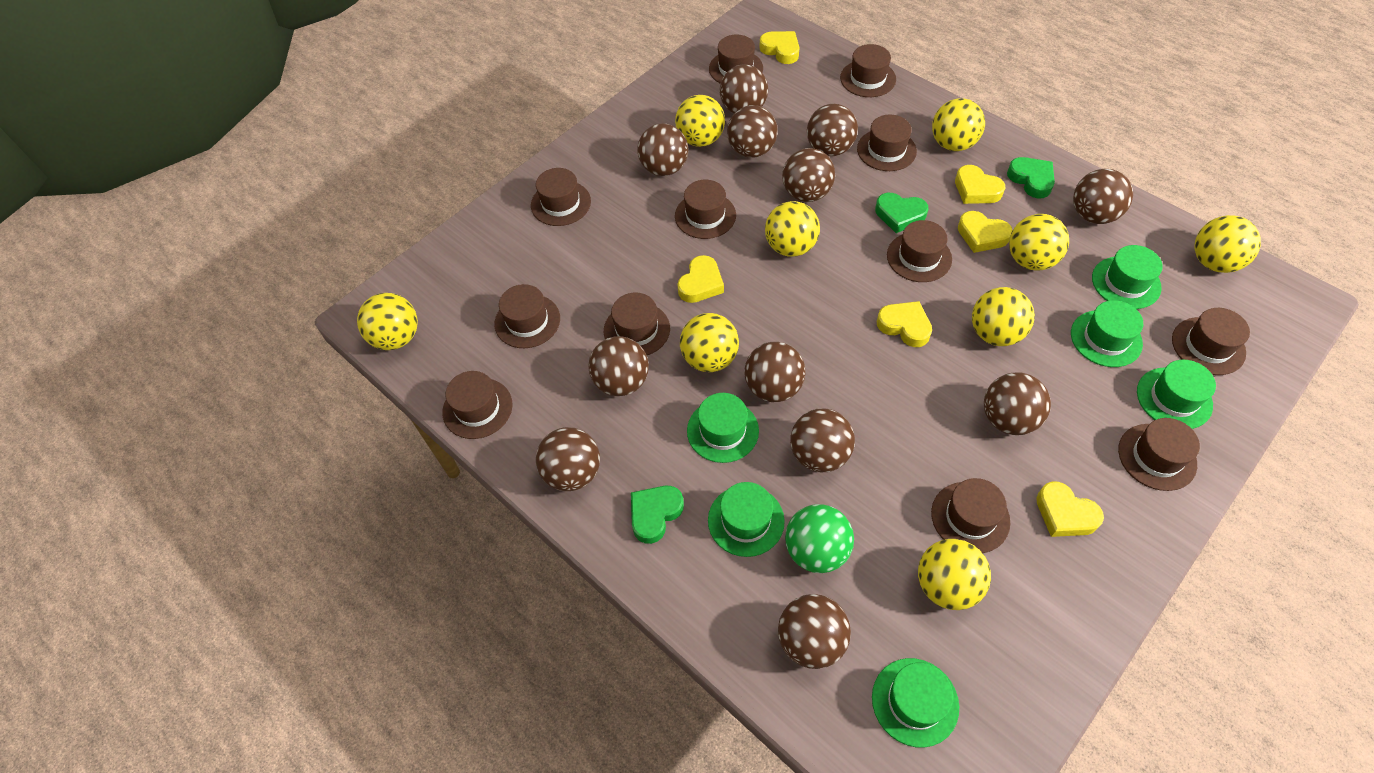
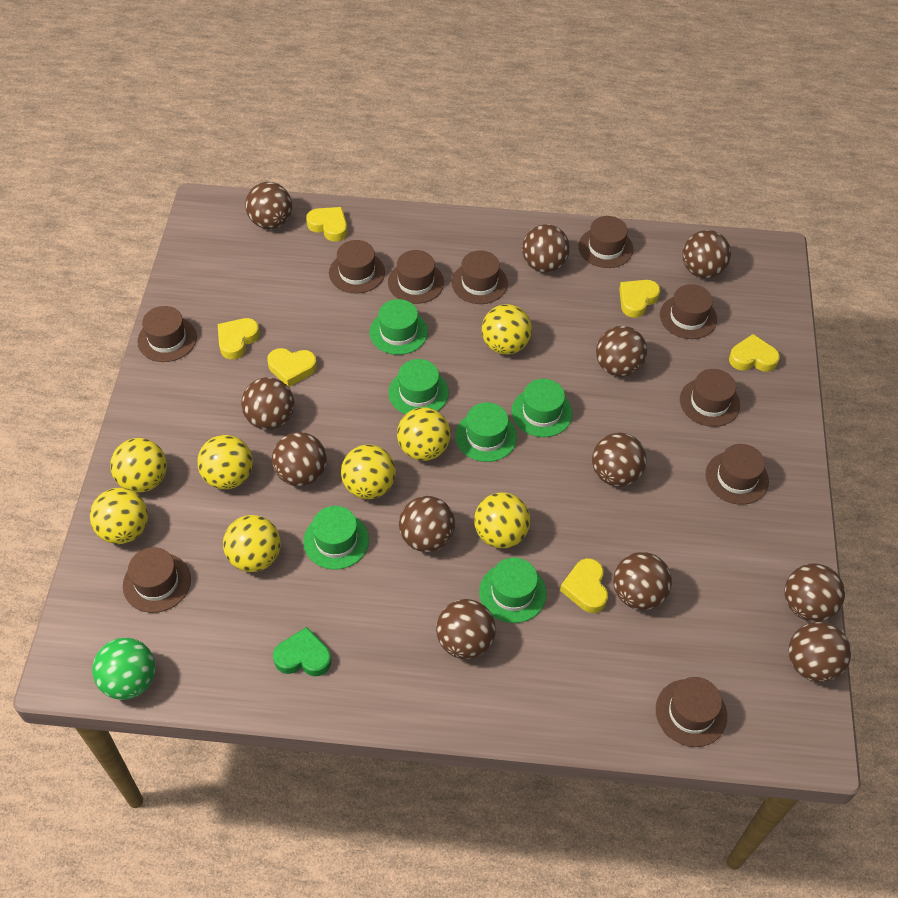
brown hat: 12 -> 10
green heart: 3 -> 1
yellow ball: 9 -> 8

